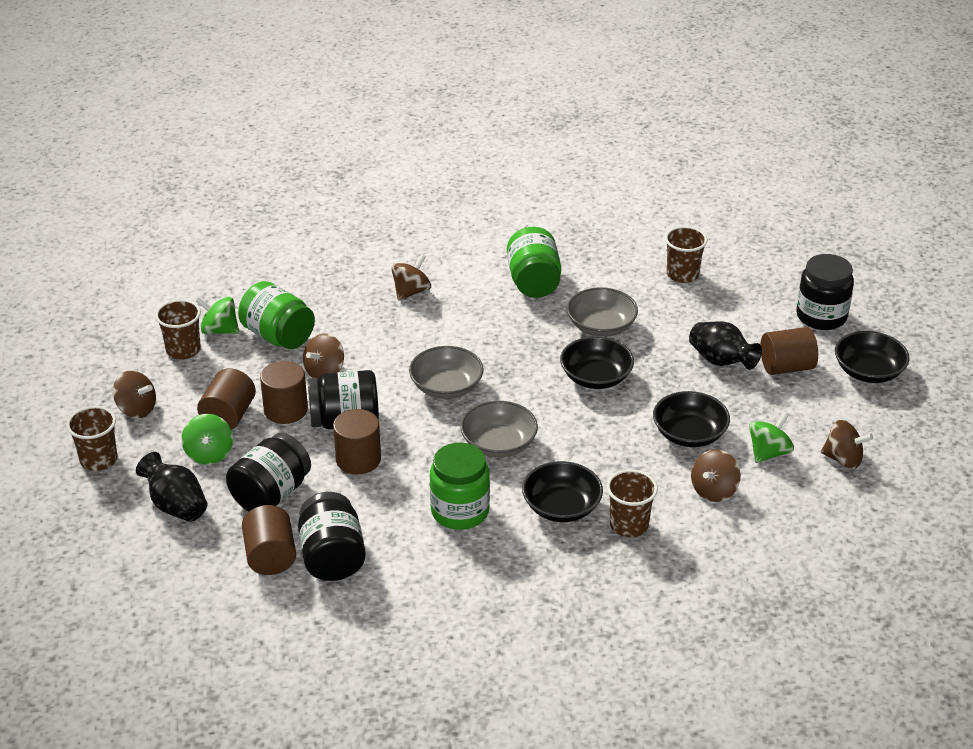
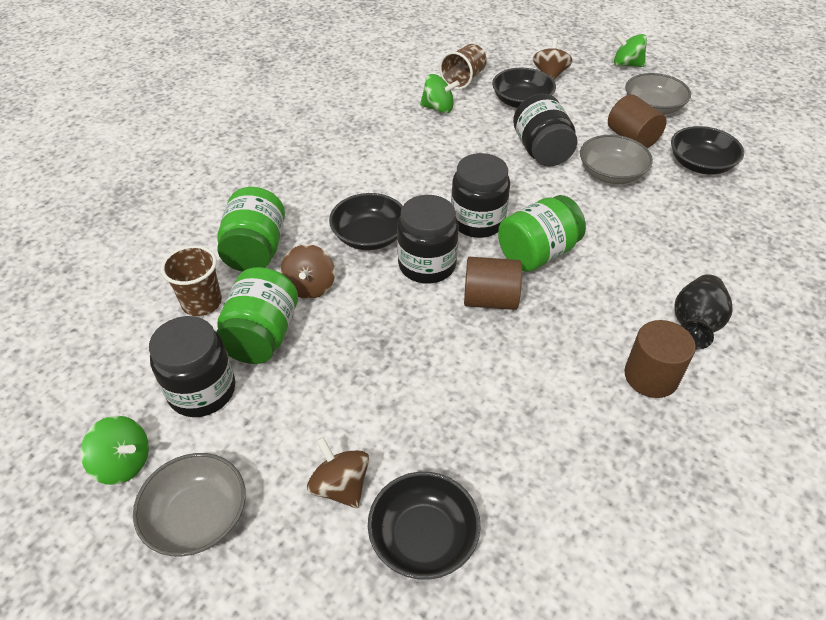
black vase: 2 -> 1
brown cup: 4 -> 2
brown cylinder: 5 -> 3
brown spinning top: 5 -> 3

